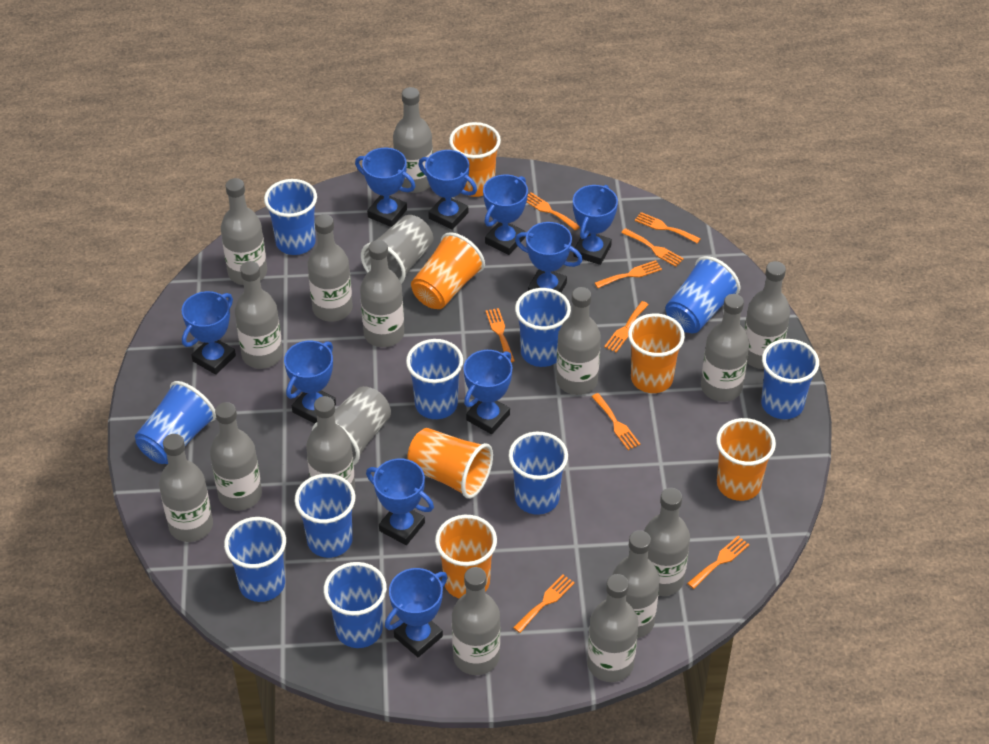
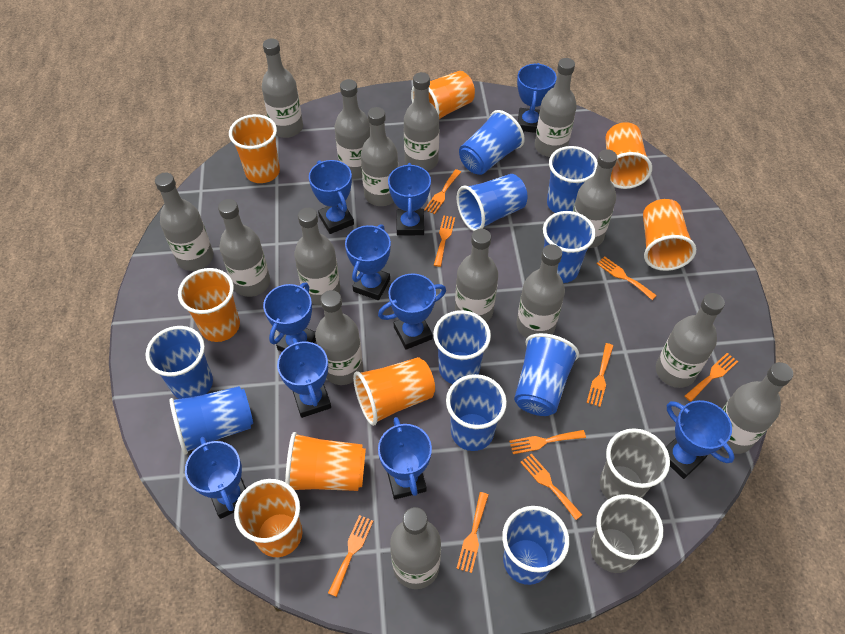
orange cup: 6 -> 8

